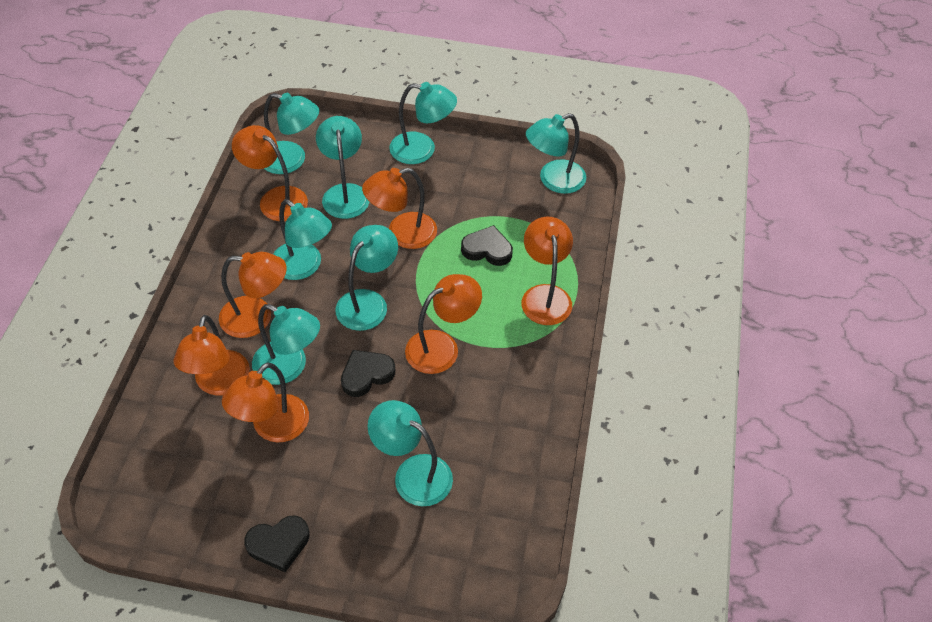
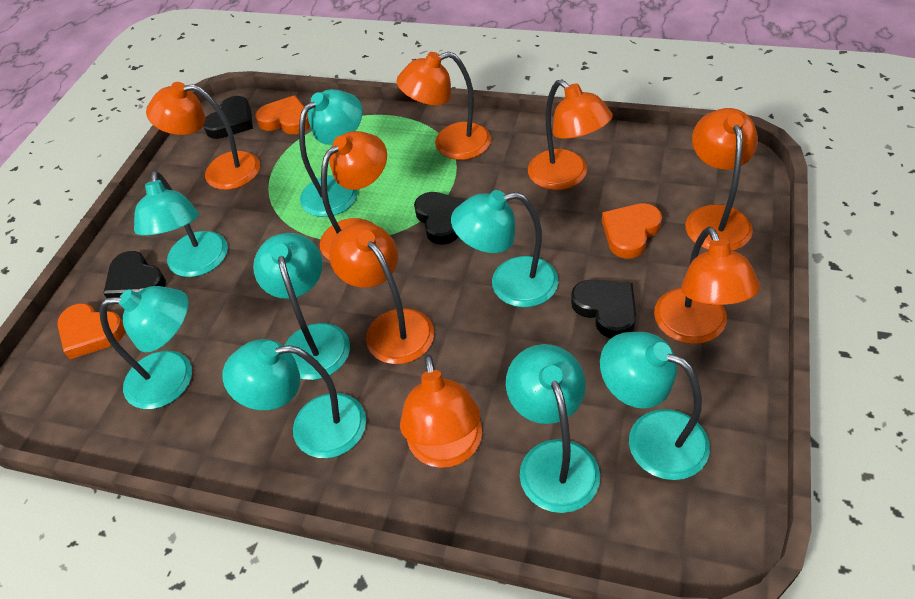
black heart: 3 -> 4
orange heart: 0 -> 3
orange lamp: 7 -> 8

